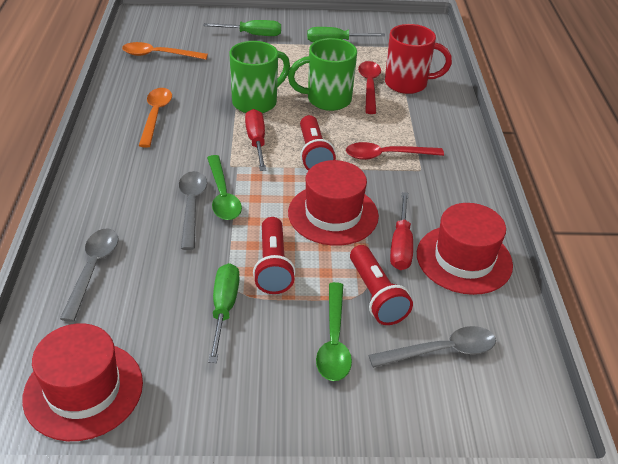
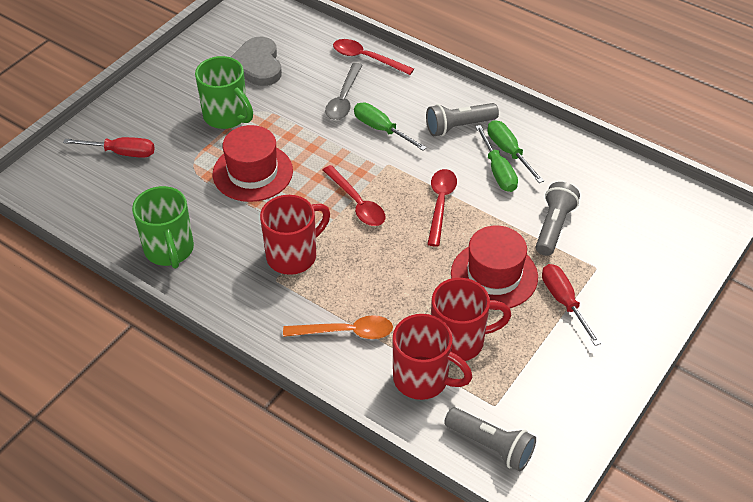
green spoon: 2 -> 0
grey flashlight: 0 -> 3
grey heart: 0 -> 1
grey spoon: 3 -> 1
orange spoon: 2 -> 1
red flashlight: 3 -> 0
red hat: 3 -> 2
red mug: 1 -> 3
red spoon: 2 -> 3

